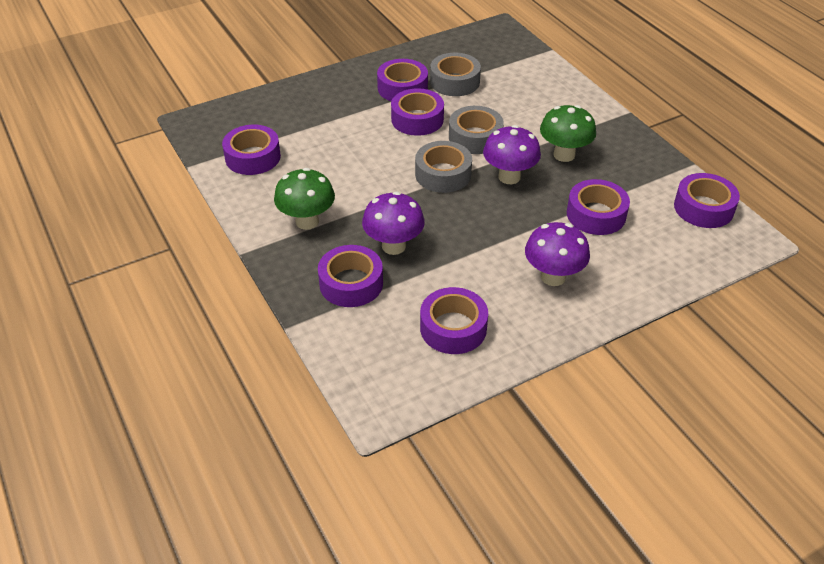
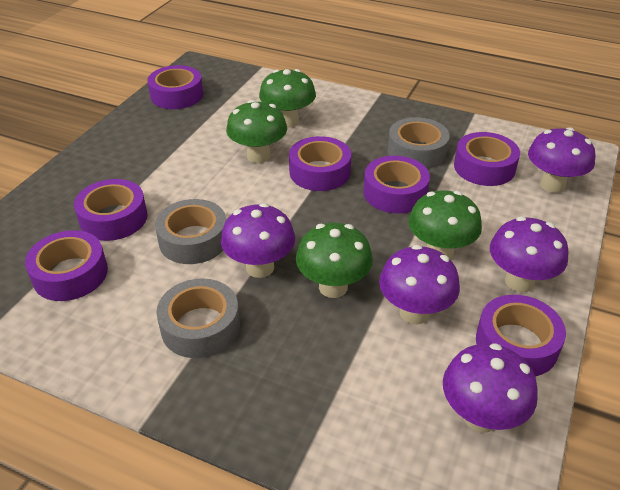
green mushroom: 2 -> 4
purple mushroom: 3 -> 5

